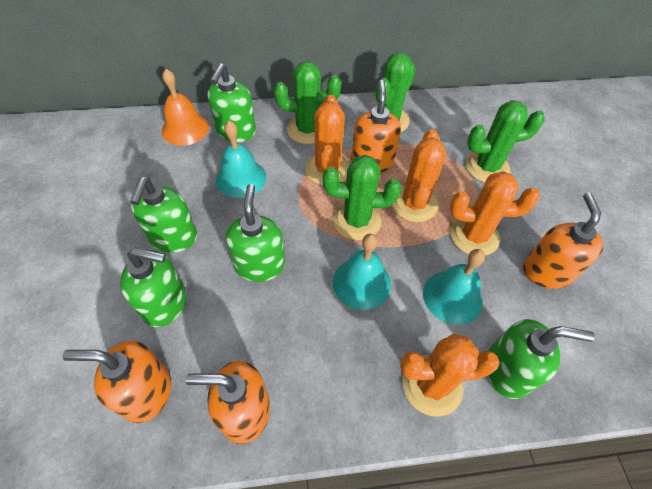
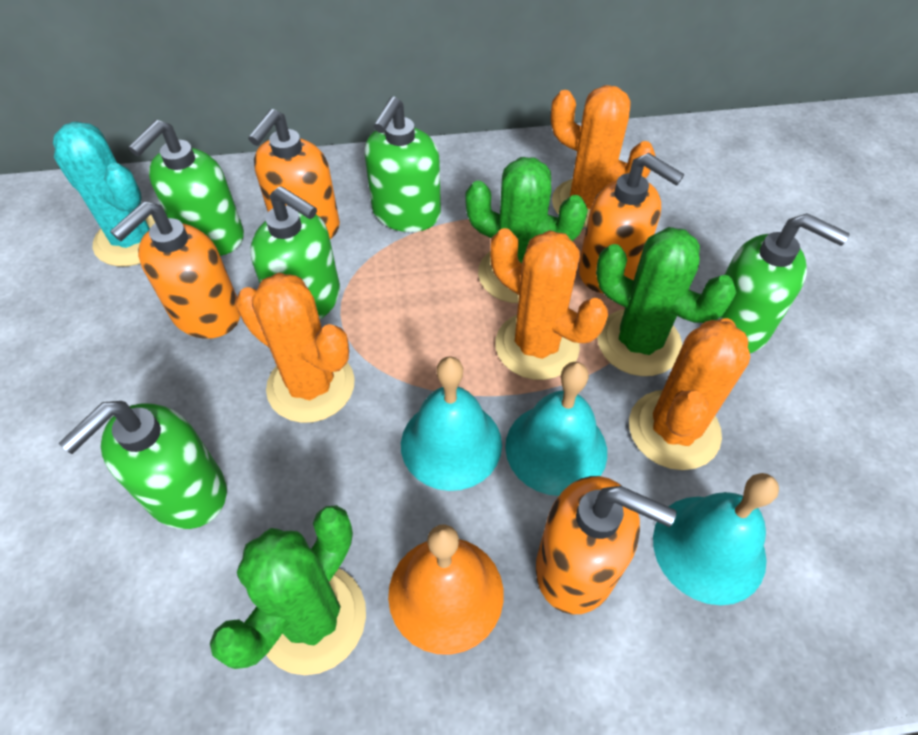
green cactus: 4 -> 3
turquoise cactus: 0 -> 1

